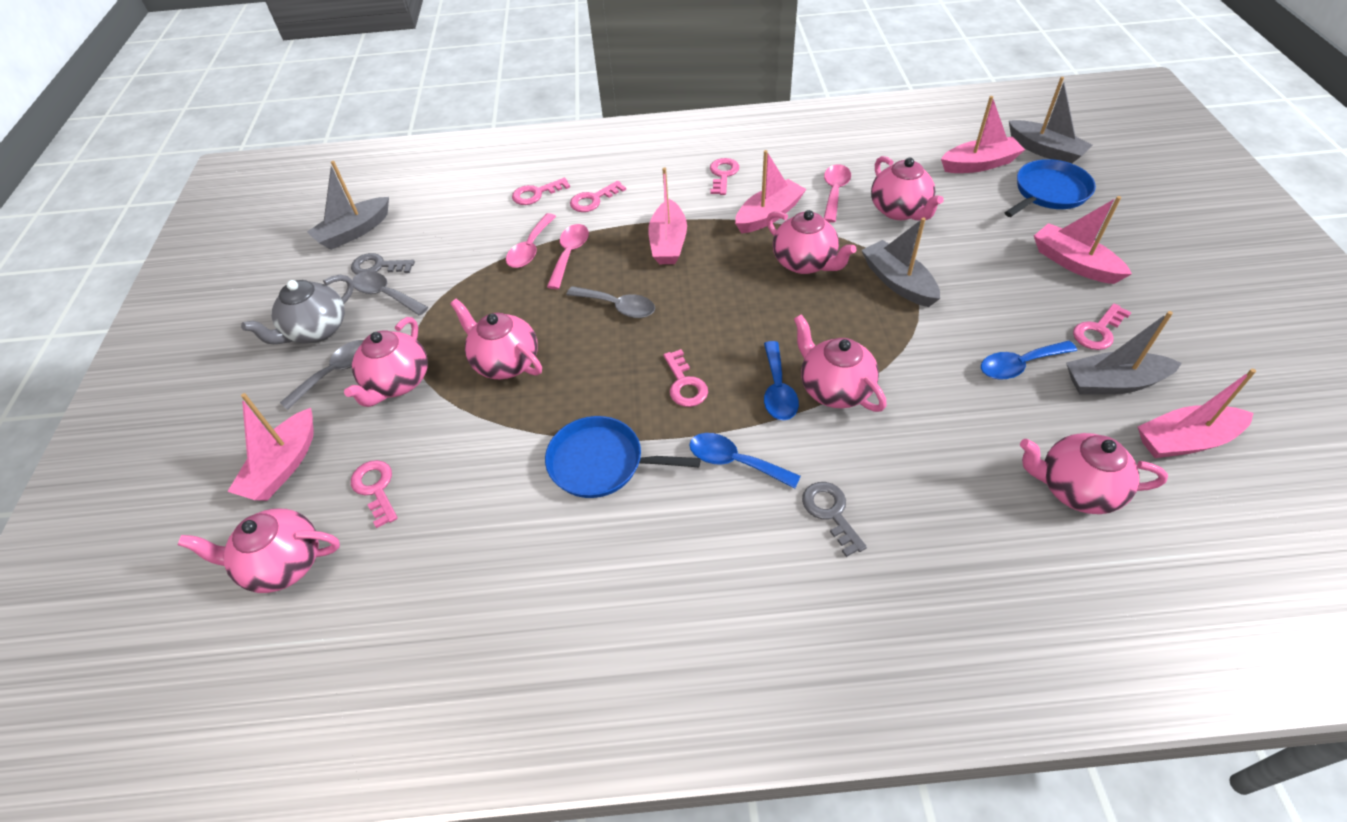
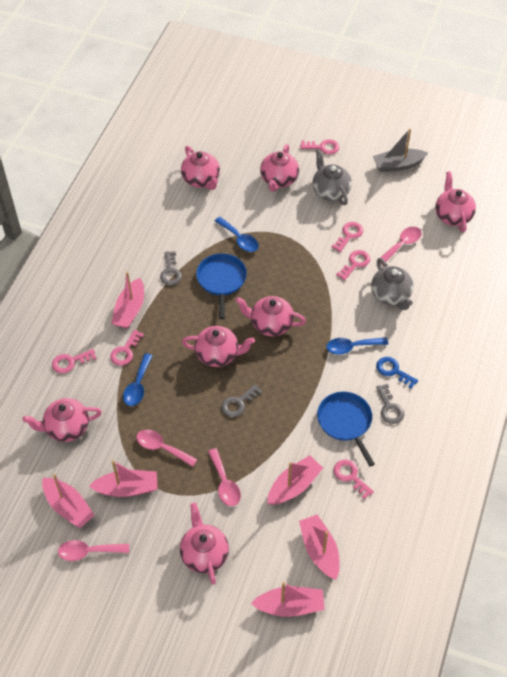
blue key: 0 -> 1
grey boat: 4 -> 1
grey key: 2 -> 3
grey spoon: 3 -> 0
grey teapot: 1 -> 2
pink spoon: 3 -> 4

